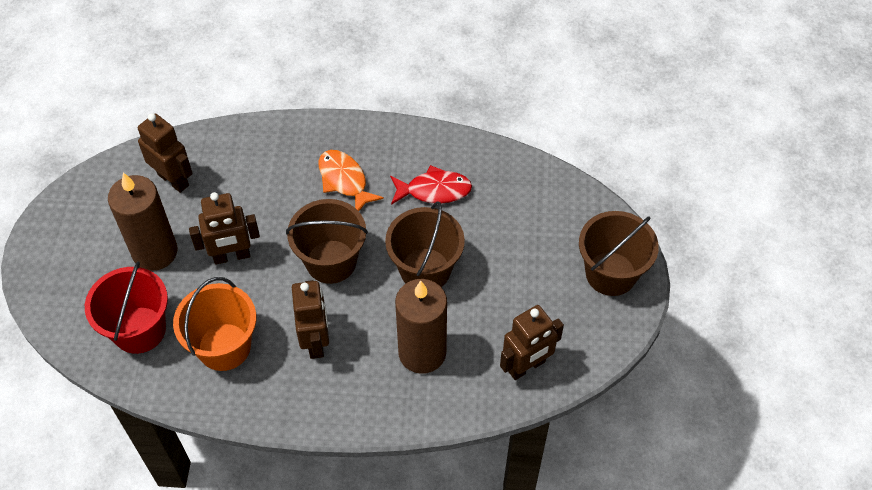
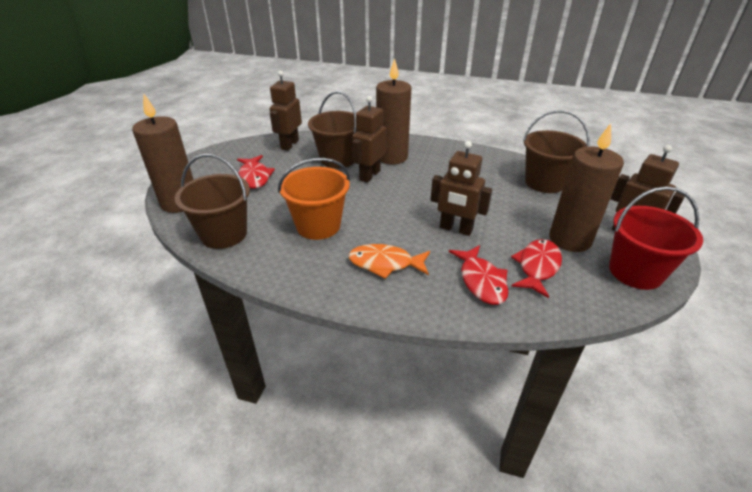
brown candle: 2 -> 3
red fish: 1 -> 3

